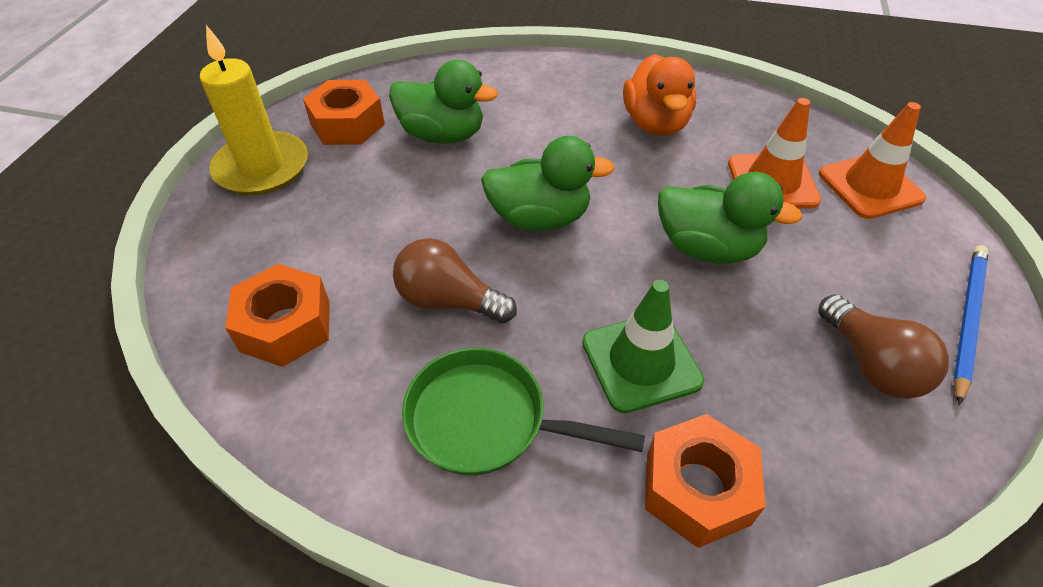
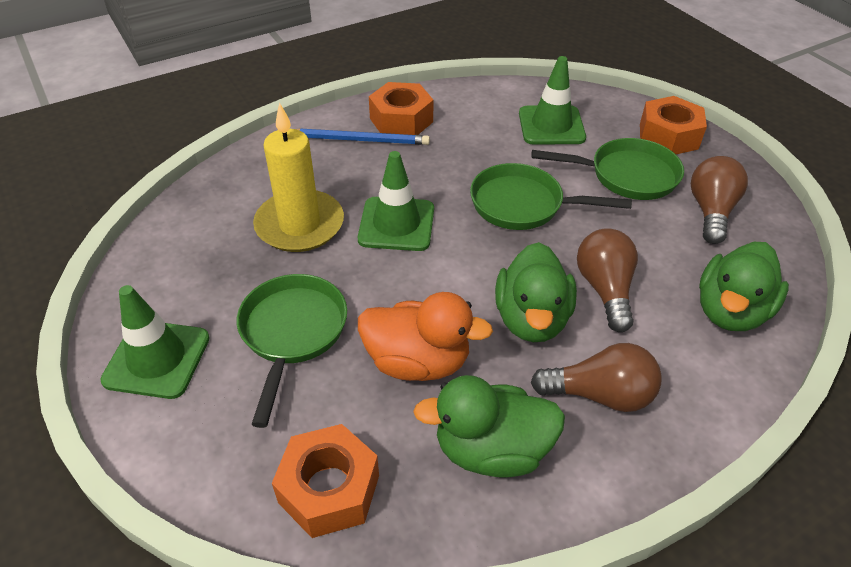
brown light bulb: 2 -> 3
green pan: 1 -> 3
green traffic cone: 1 -> 3
orange traffic cone: 2 -> 0

